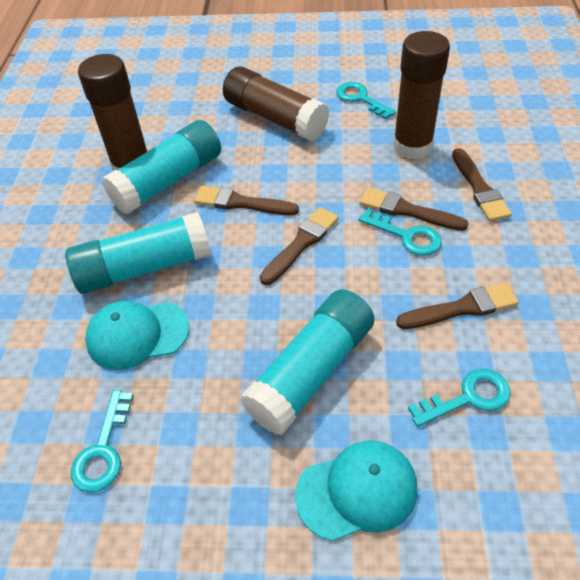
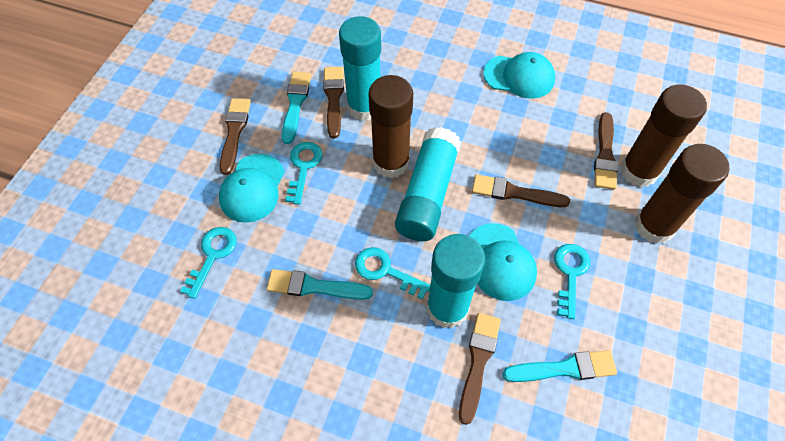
turquoise brush: 0 -> 3
turquoise cap: 2 -> 3

